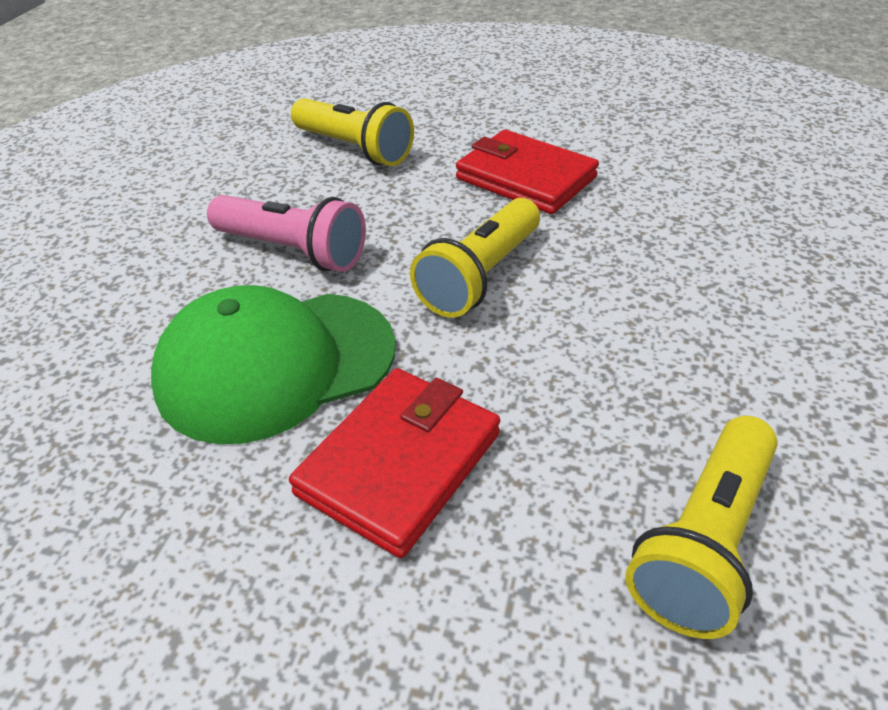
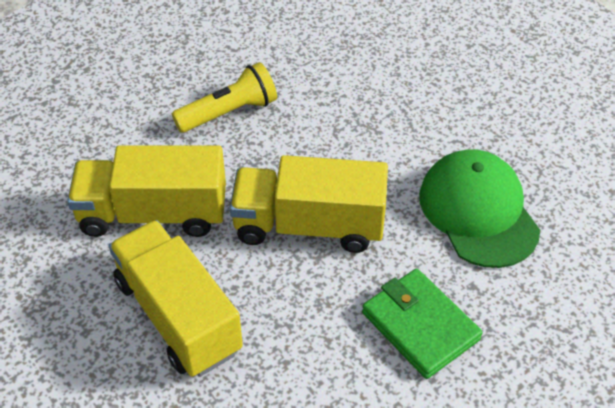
green wallet: 0 -> 1
pink flashlight: 1 -> 0
red wallet: 2 -> 0
yellow flashlight: 3 -> 1
yellow truck: 0 -> 3

